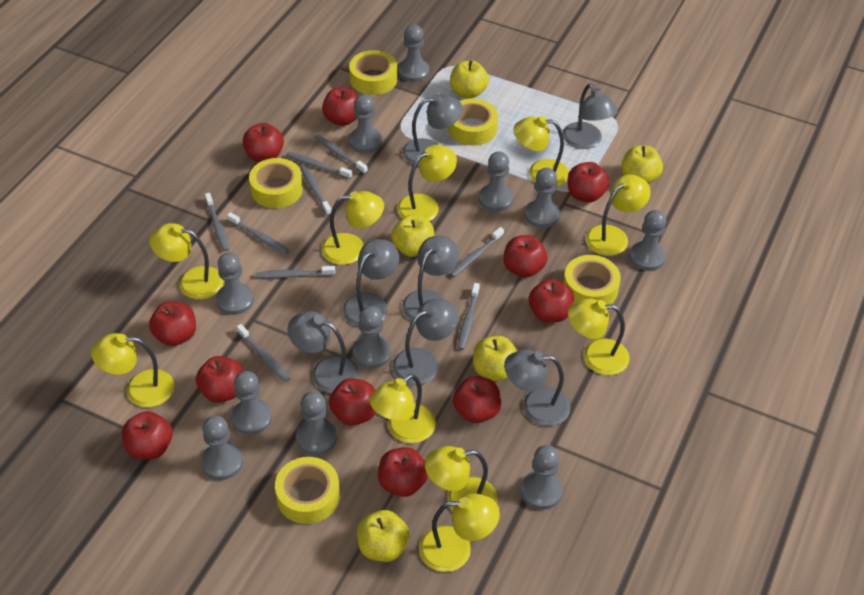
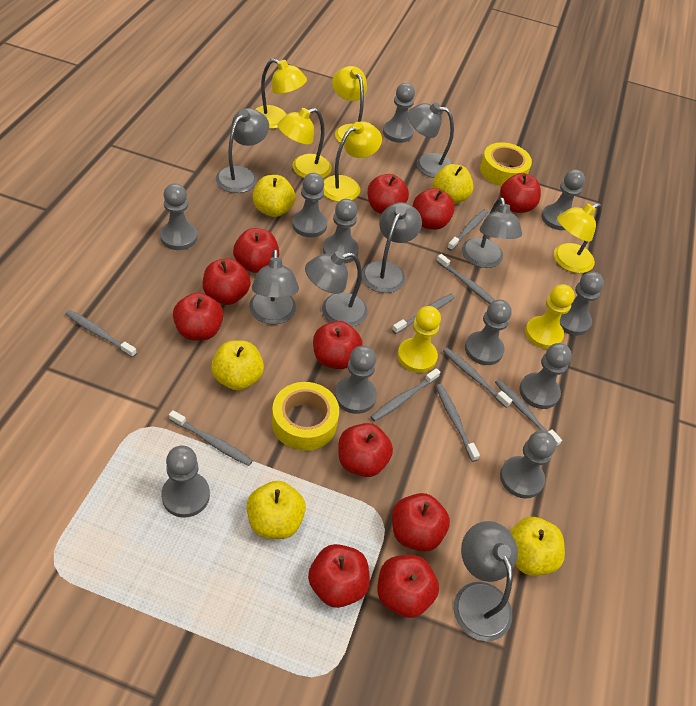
yellow lamp: 10 -> 5
yellow pawn: 0 -> 2
yellow tape: 5 -> 2

